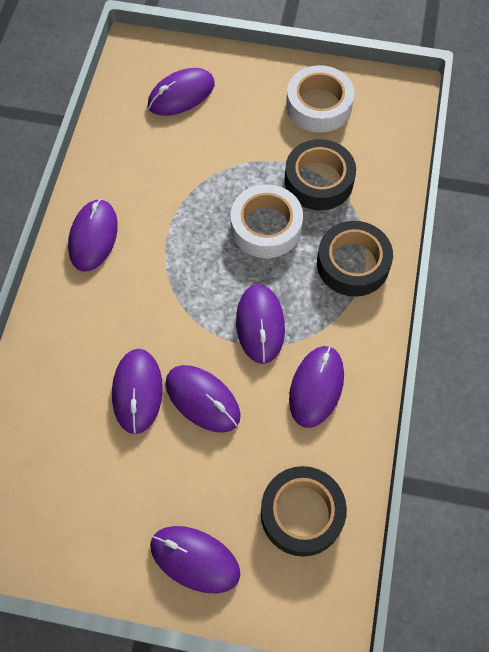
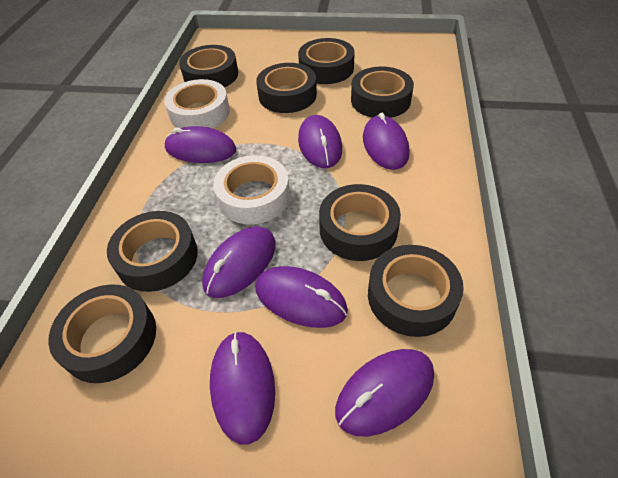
black tape: 3 -> 8

